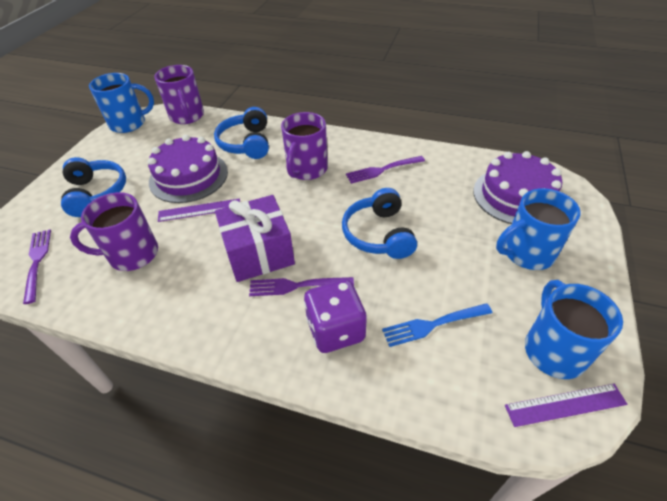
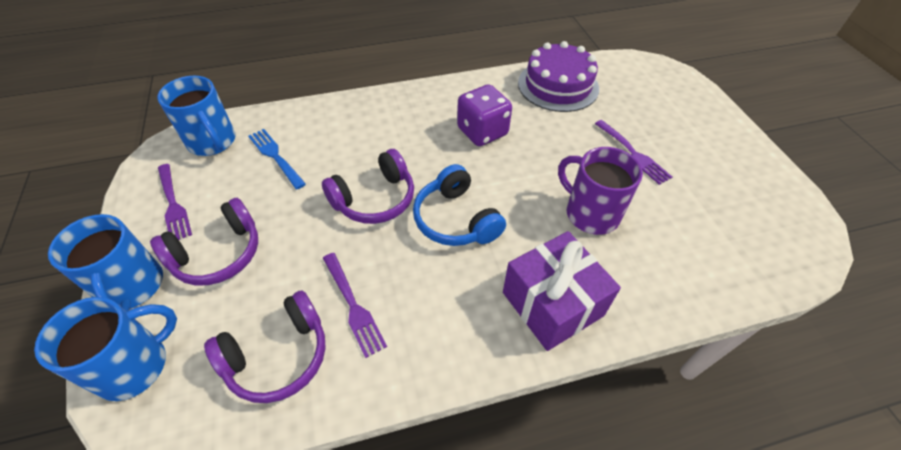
blue headphones: 3 -> 1
purple cake: 2 -> 1
purple headphones: 0 -> 3
purple mug: 3 -> 1
purple ruler: 2 -> 0

